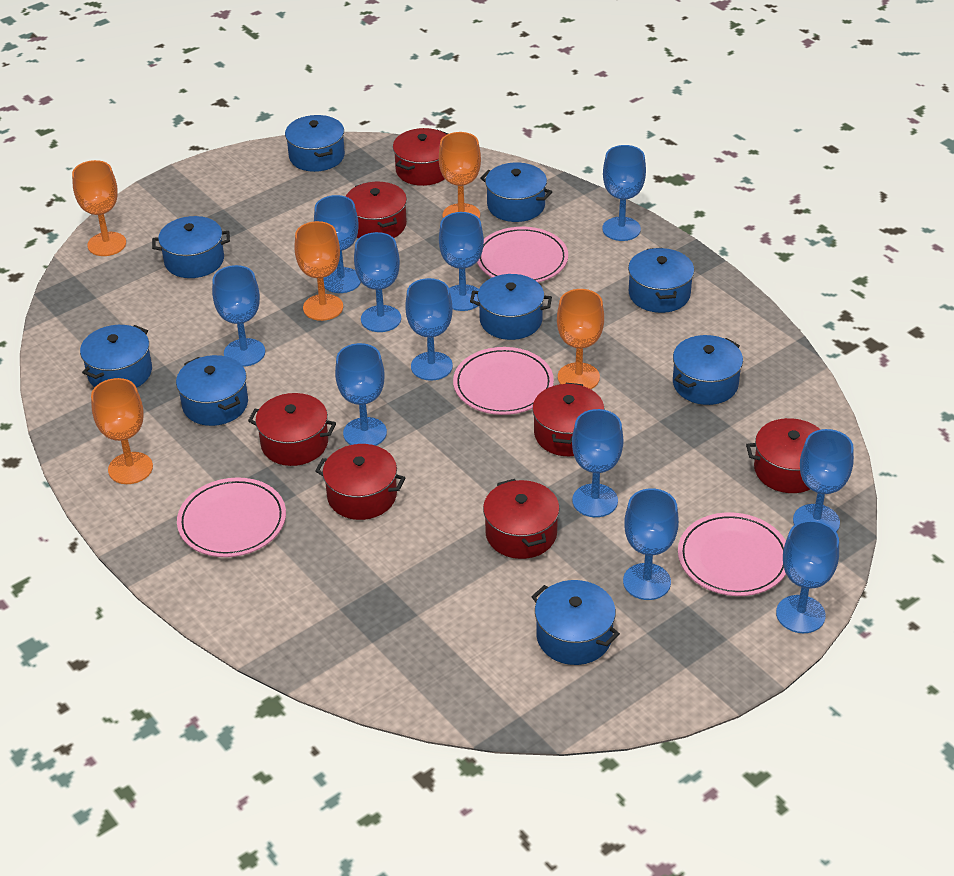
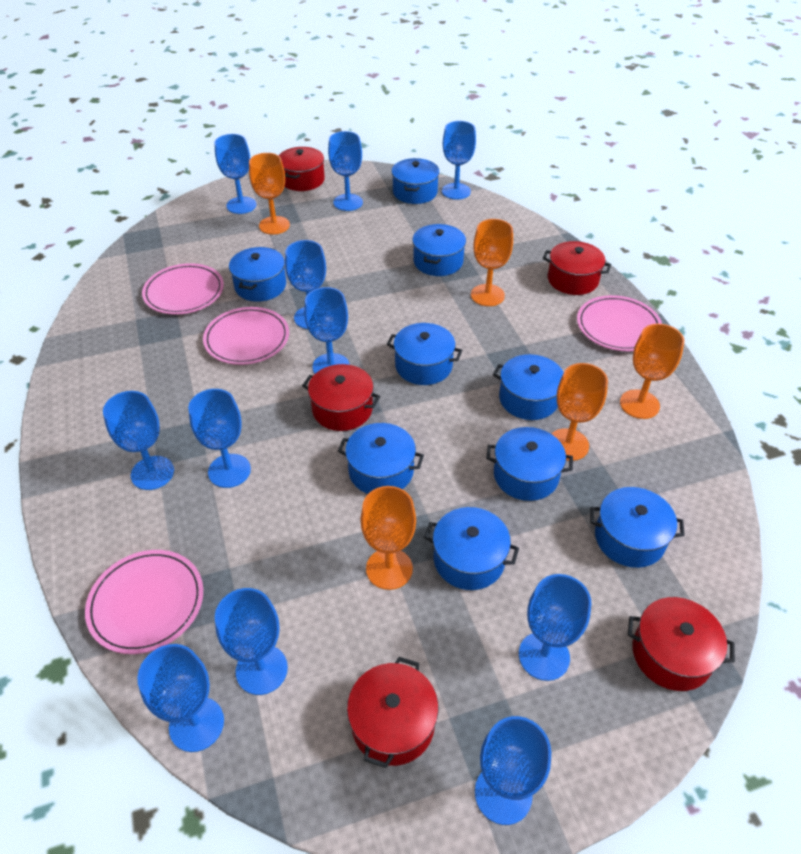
red pot: 7 -> 5

